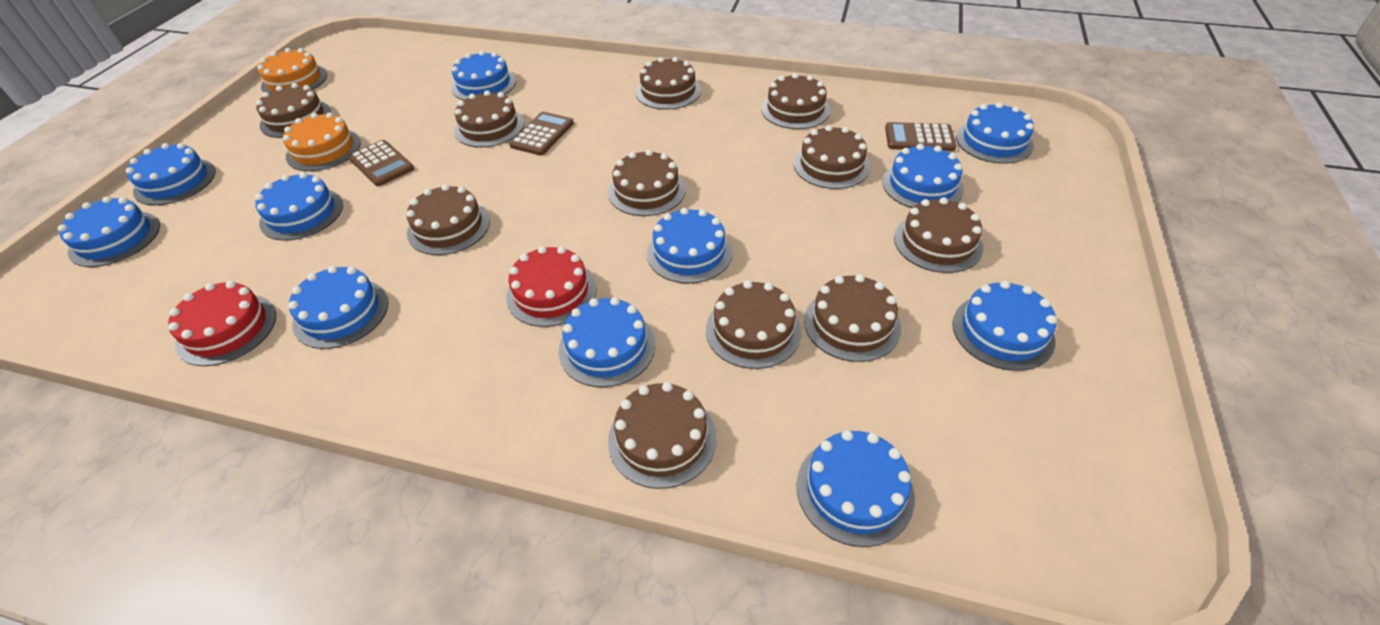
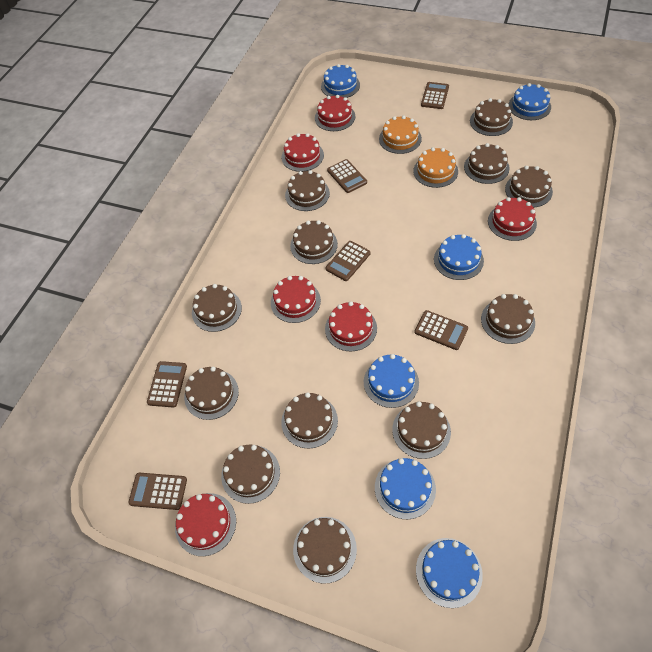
blue cake: 11 -> 6
brown cake: 11 -> 12
brown calculator: 3 -> 6
red cake: 2 -> 6

